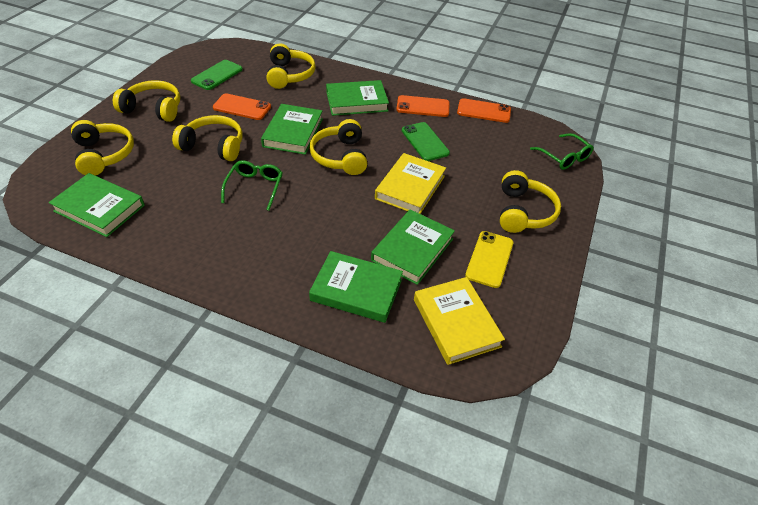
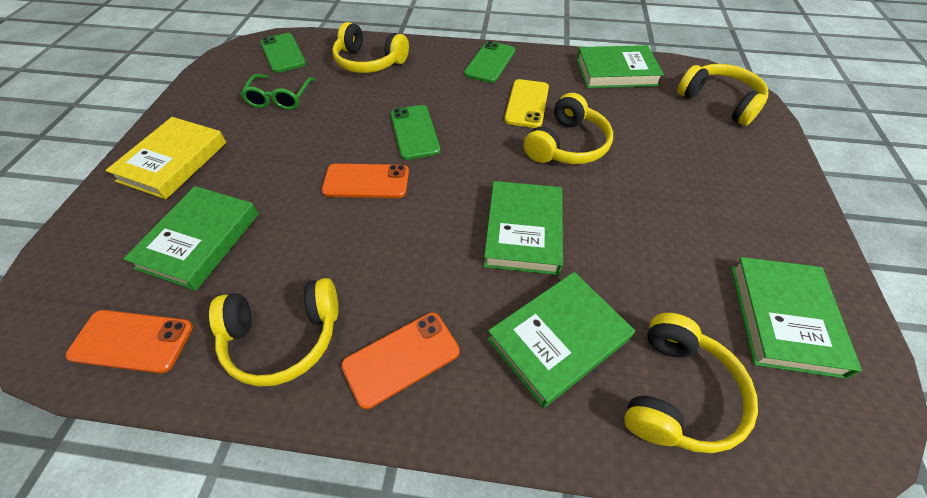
green glasses: 2 -> 1
green phone: 2 -> 3
yellow book: 2 -> 1
yellow headphones: 6 -> 5

